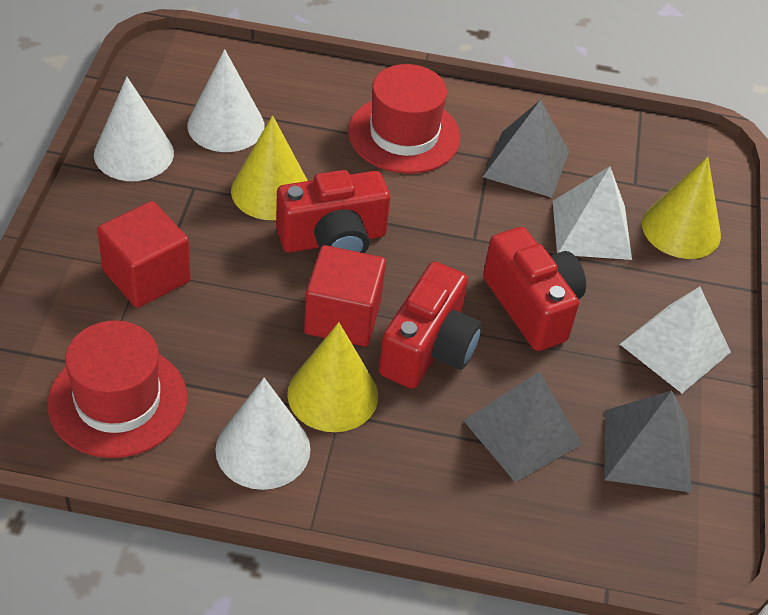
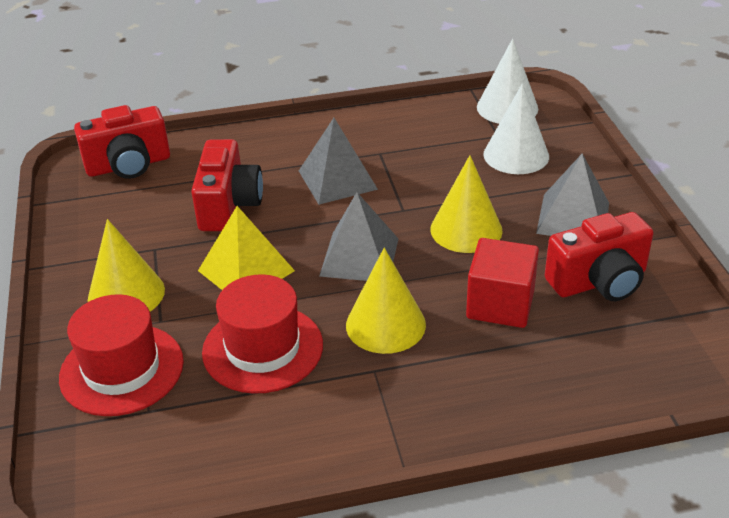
red cube: 2 -> 1
white cone: 3 -> 2
white pyramid: 2 -> 0
yellow pyramid: 0 -> 1

